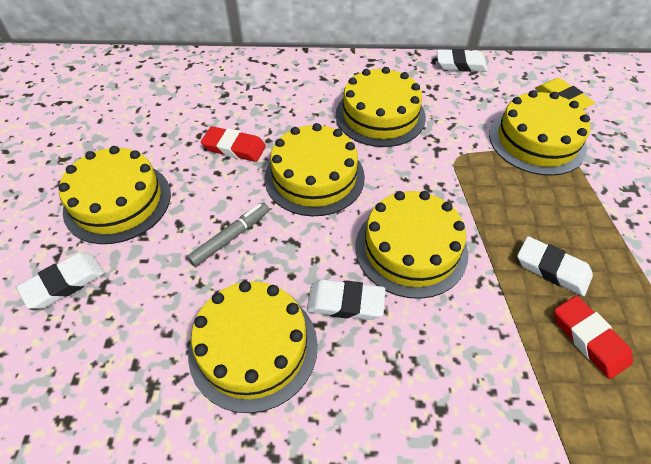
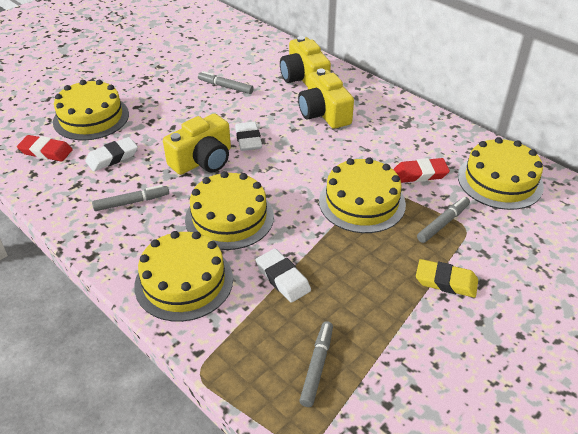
grey marker: 1 -> 4
white eraser: 4 -> 3
yellow cake: 6 -> 5
yellow camera: 0 -> 3

